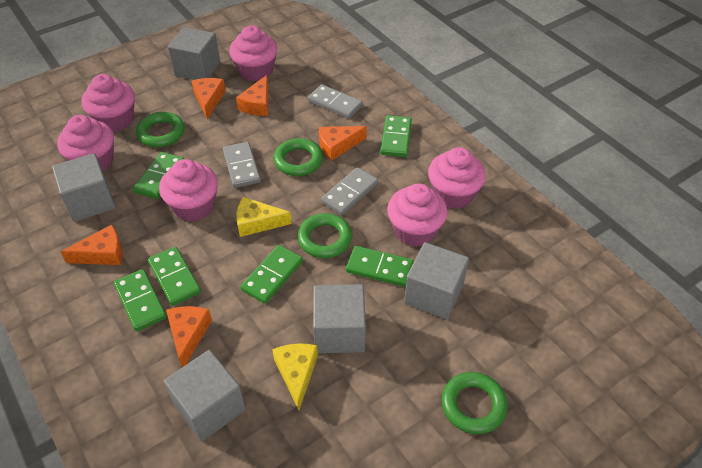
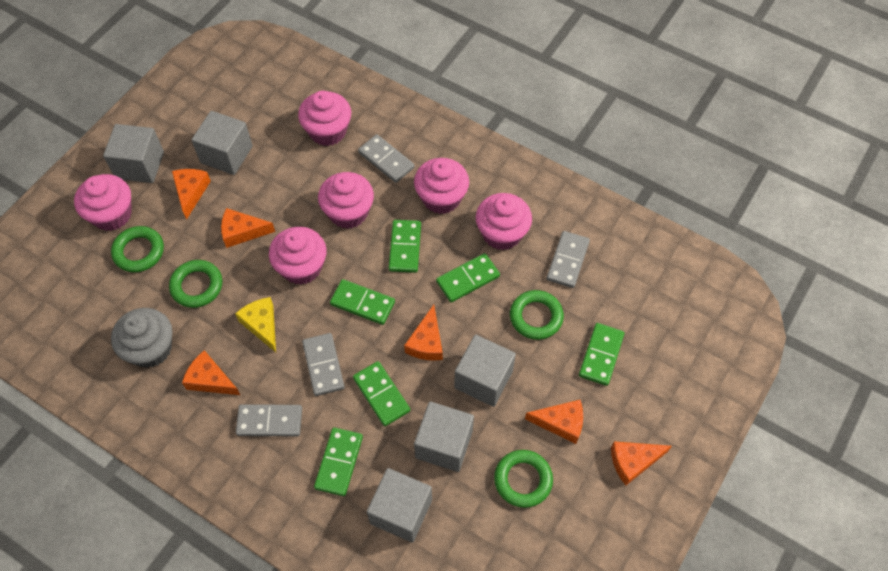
grey cupcake: 0 -> 1
grey domino: 3 -> 4
orange cheese: 5 -> 6
yellow cheese: 2 -> 1

